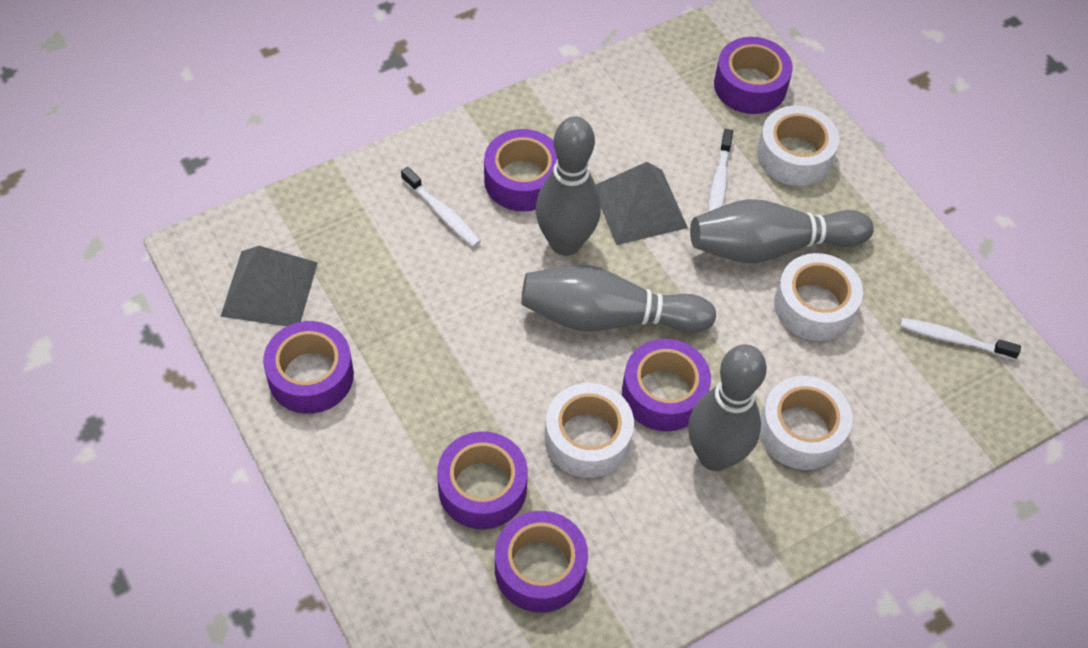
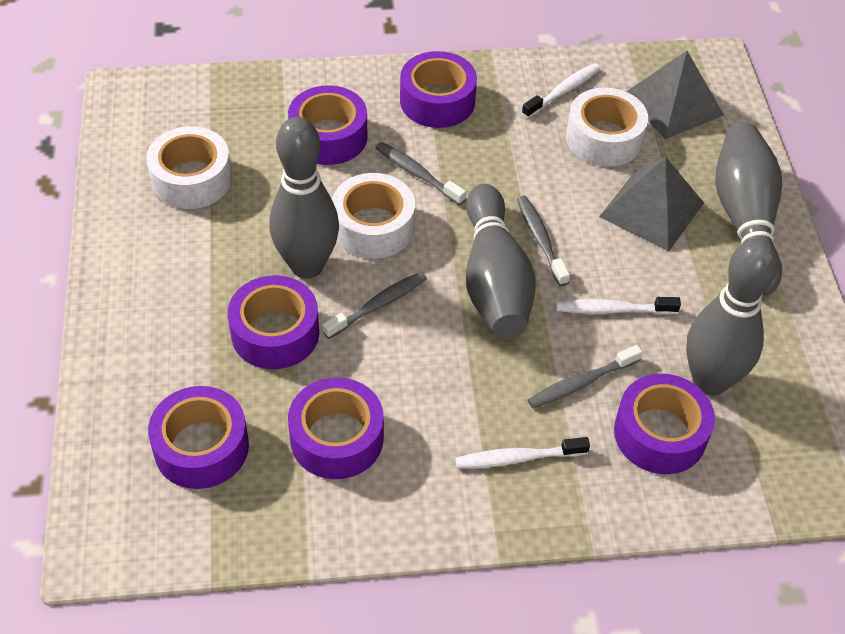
grey toothbrush: 0 -> 4
white tape: 4 -> 3

